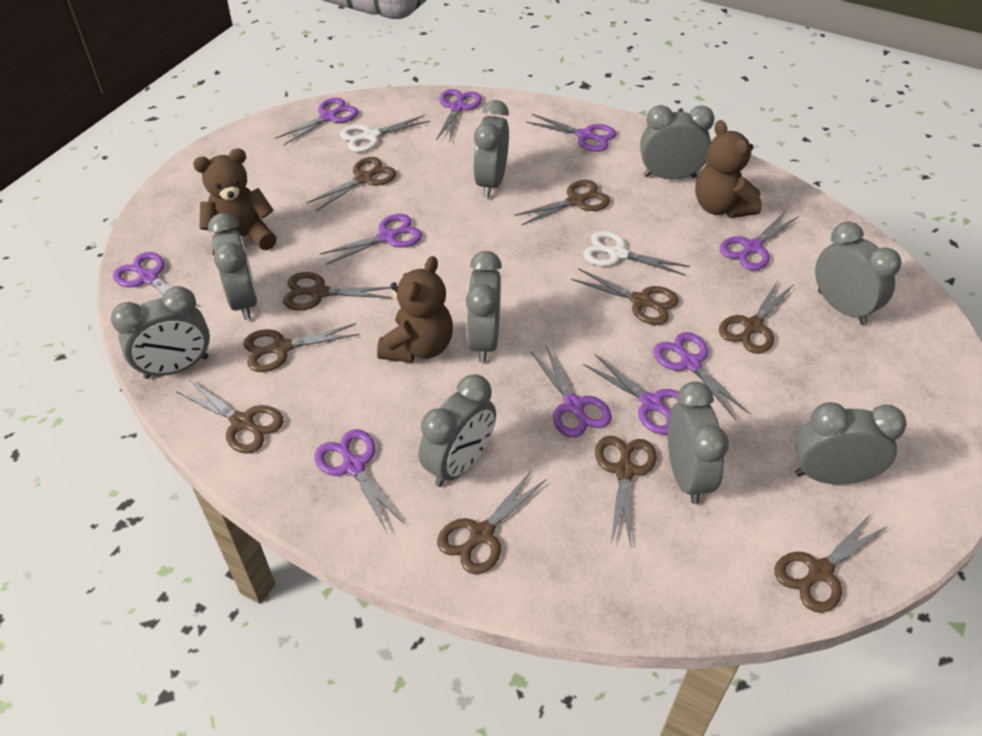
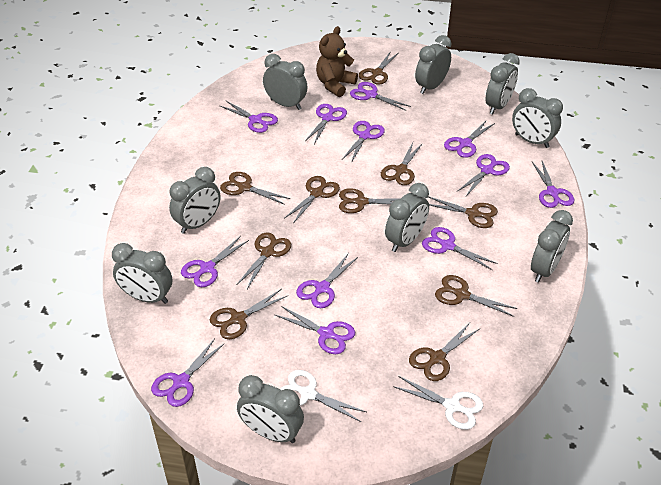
brown teddy bear: 3 -> 1
purple scissors: 10 -> 12

